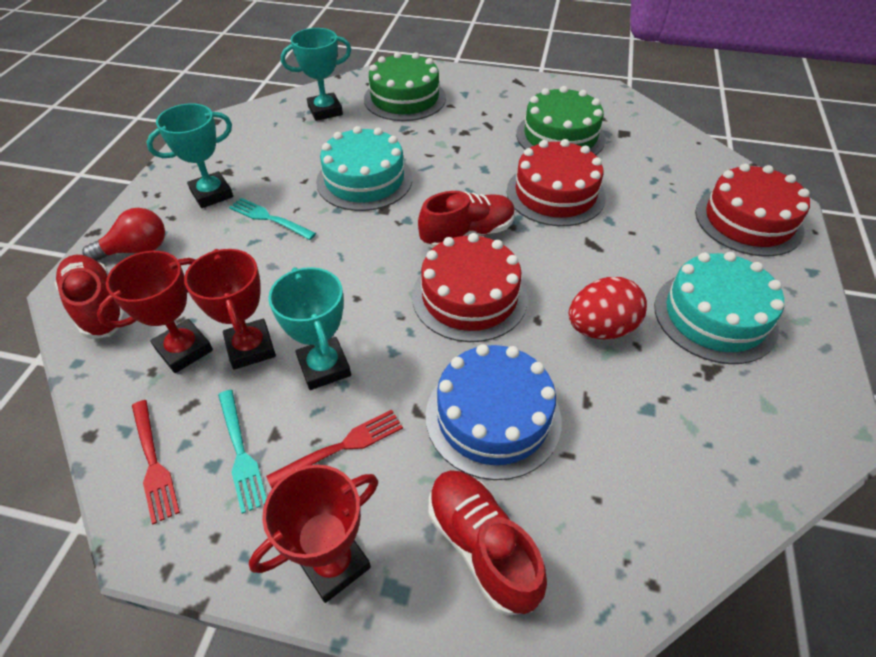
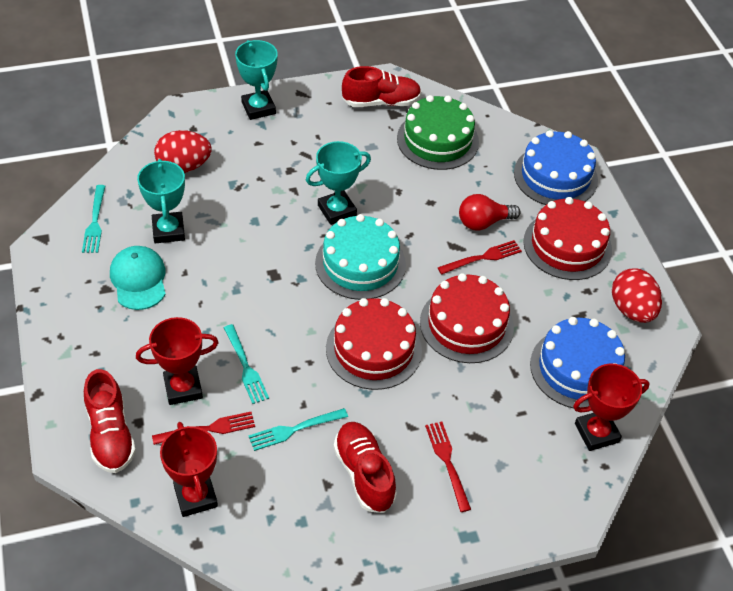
blue cake: 1 -> 2
green cake: 2 -> 1
red egg: 1 -> 2
red fork: 2 -> 3
turquoise cake: 2 -> 1
turquoise cap: 0 -> 1
turquoise fork: 2 -> 3

